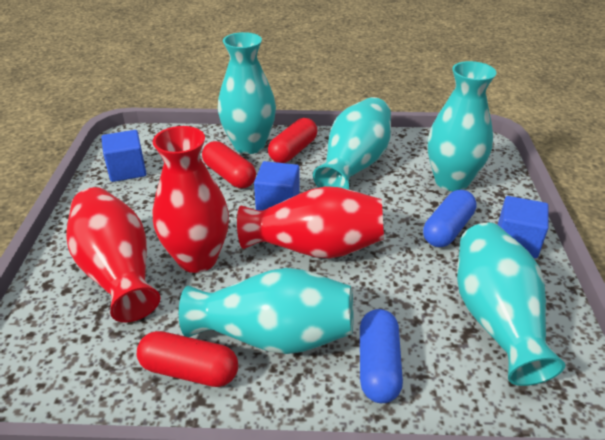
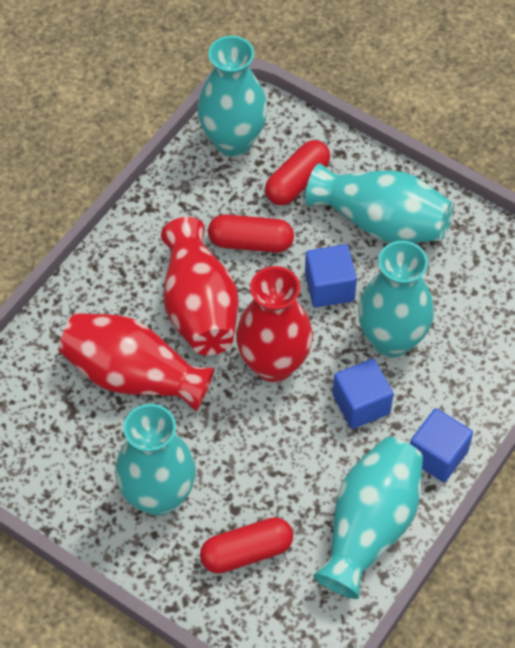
blue capsule: 2 -> 0

